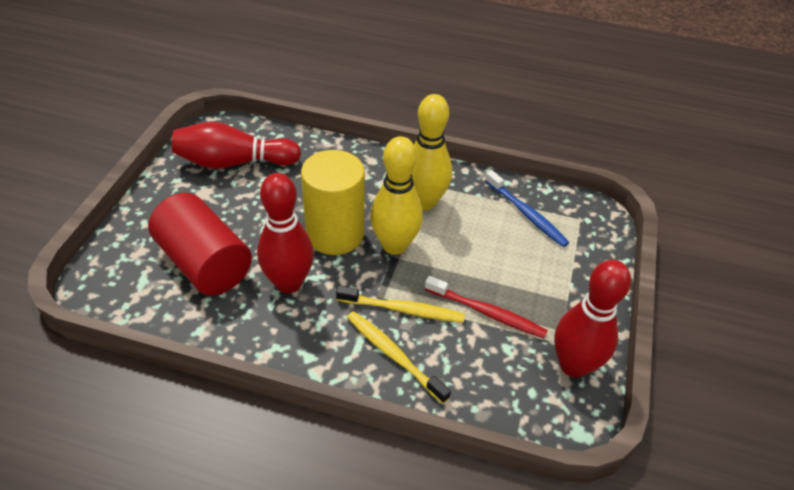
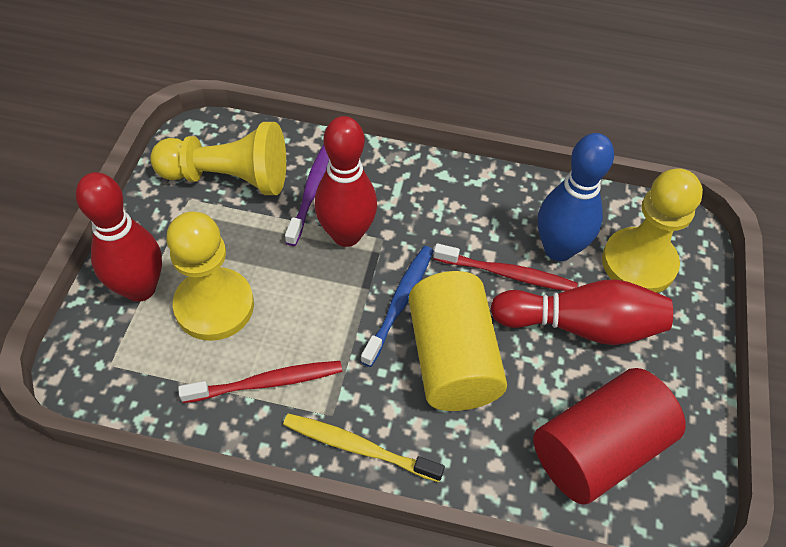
blue bowling pin: 0 -> 1
purple toothbrush: 0 -> 1
red toothbrush: 1 -> 2
yellow bowling pin: 2 -> 0
yellow pawn: 0 -> 3
yellow toothbrush: 2 -> 1

